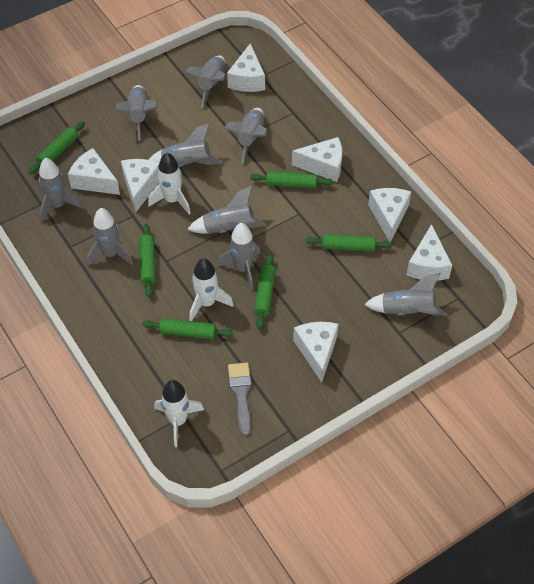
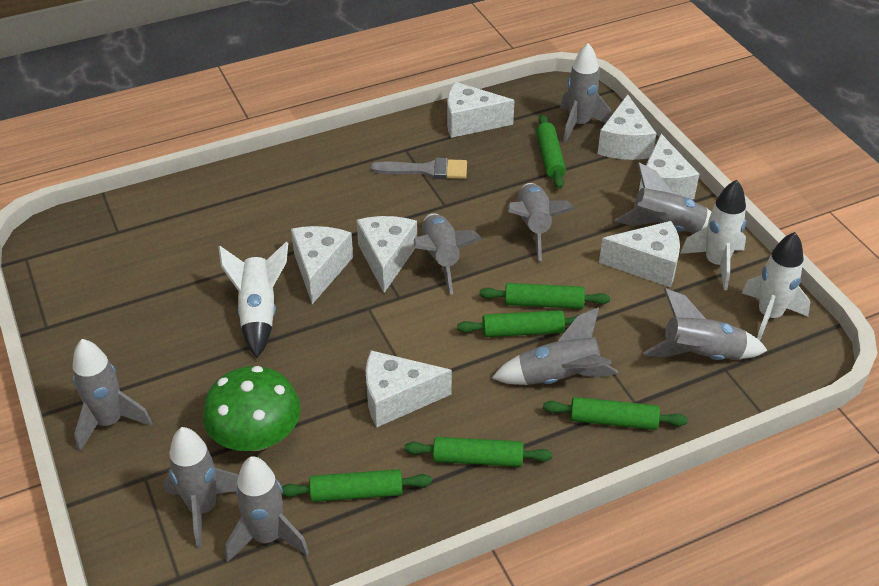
green mushroom: 0 -> 1

